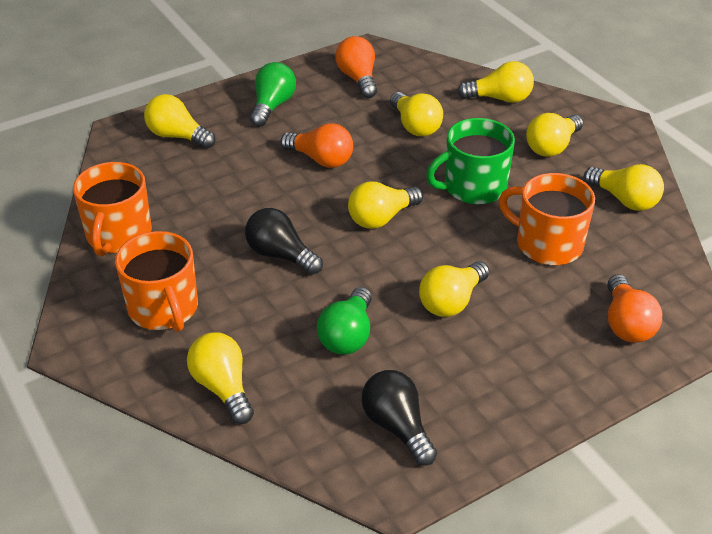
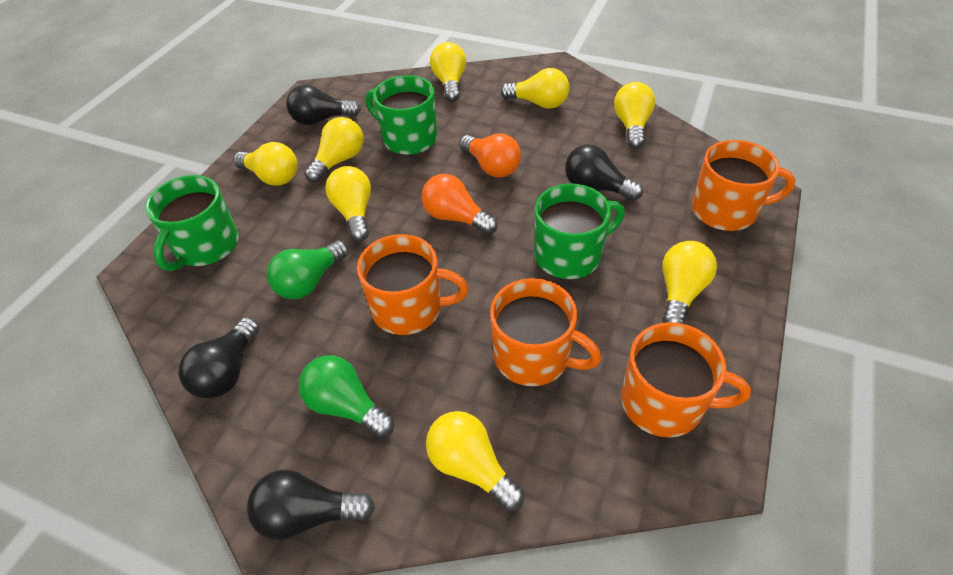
black light bulb: 2 -> 4
green mug: 1 -> 3
orange light bulb: 3 -> 2
orange mug: 3 -> 4

